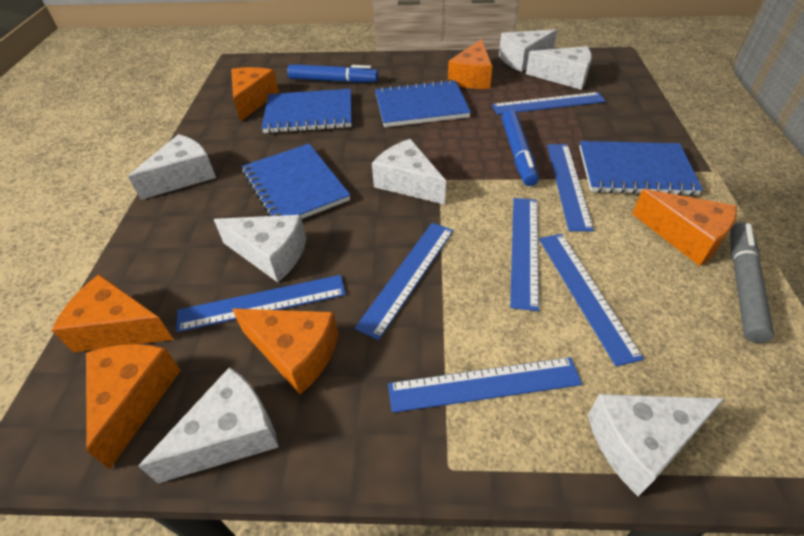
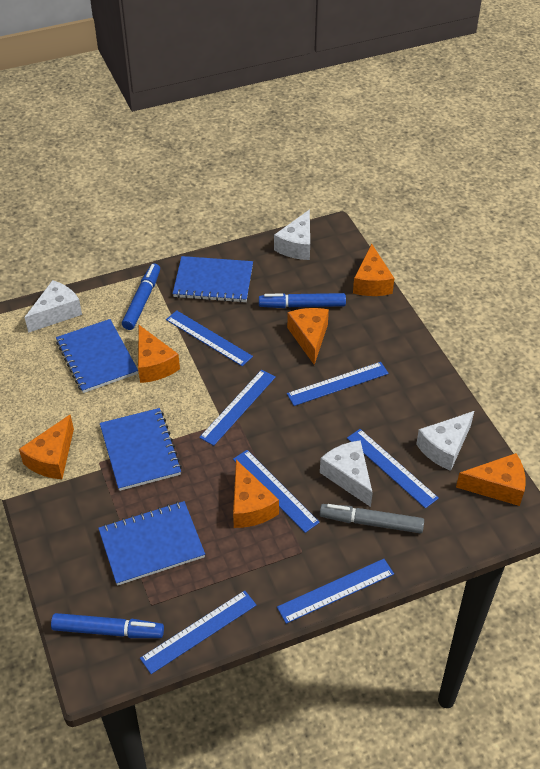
blue marker: 2 -> 3
white cheese: 7 -> 4

